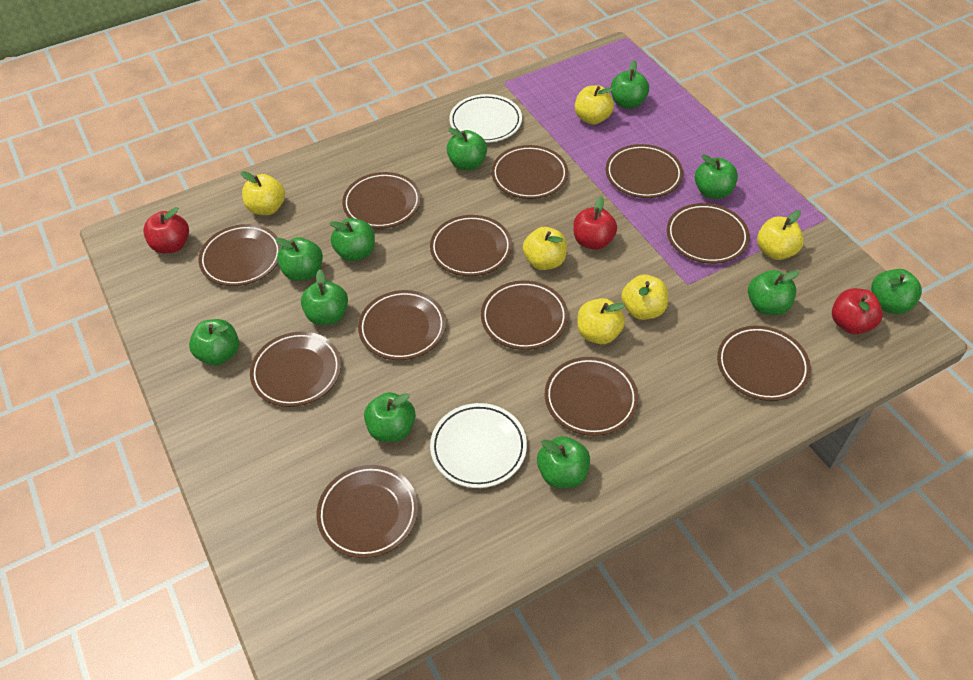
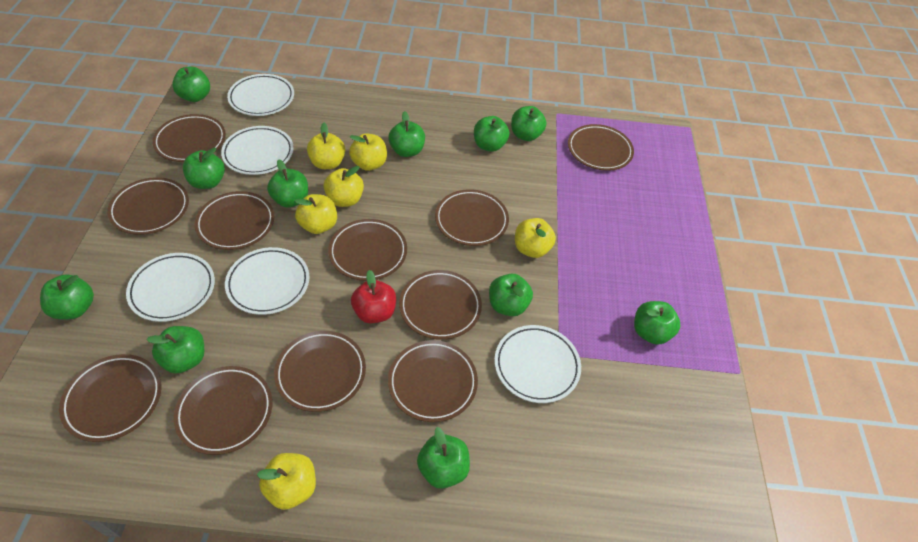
brown plate: 12 -> 11
red apple: 3 -> 1
white plate: 2 -> 5

